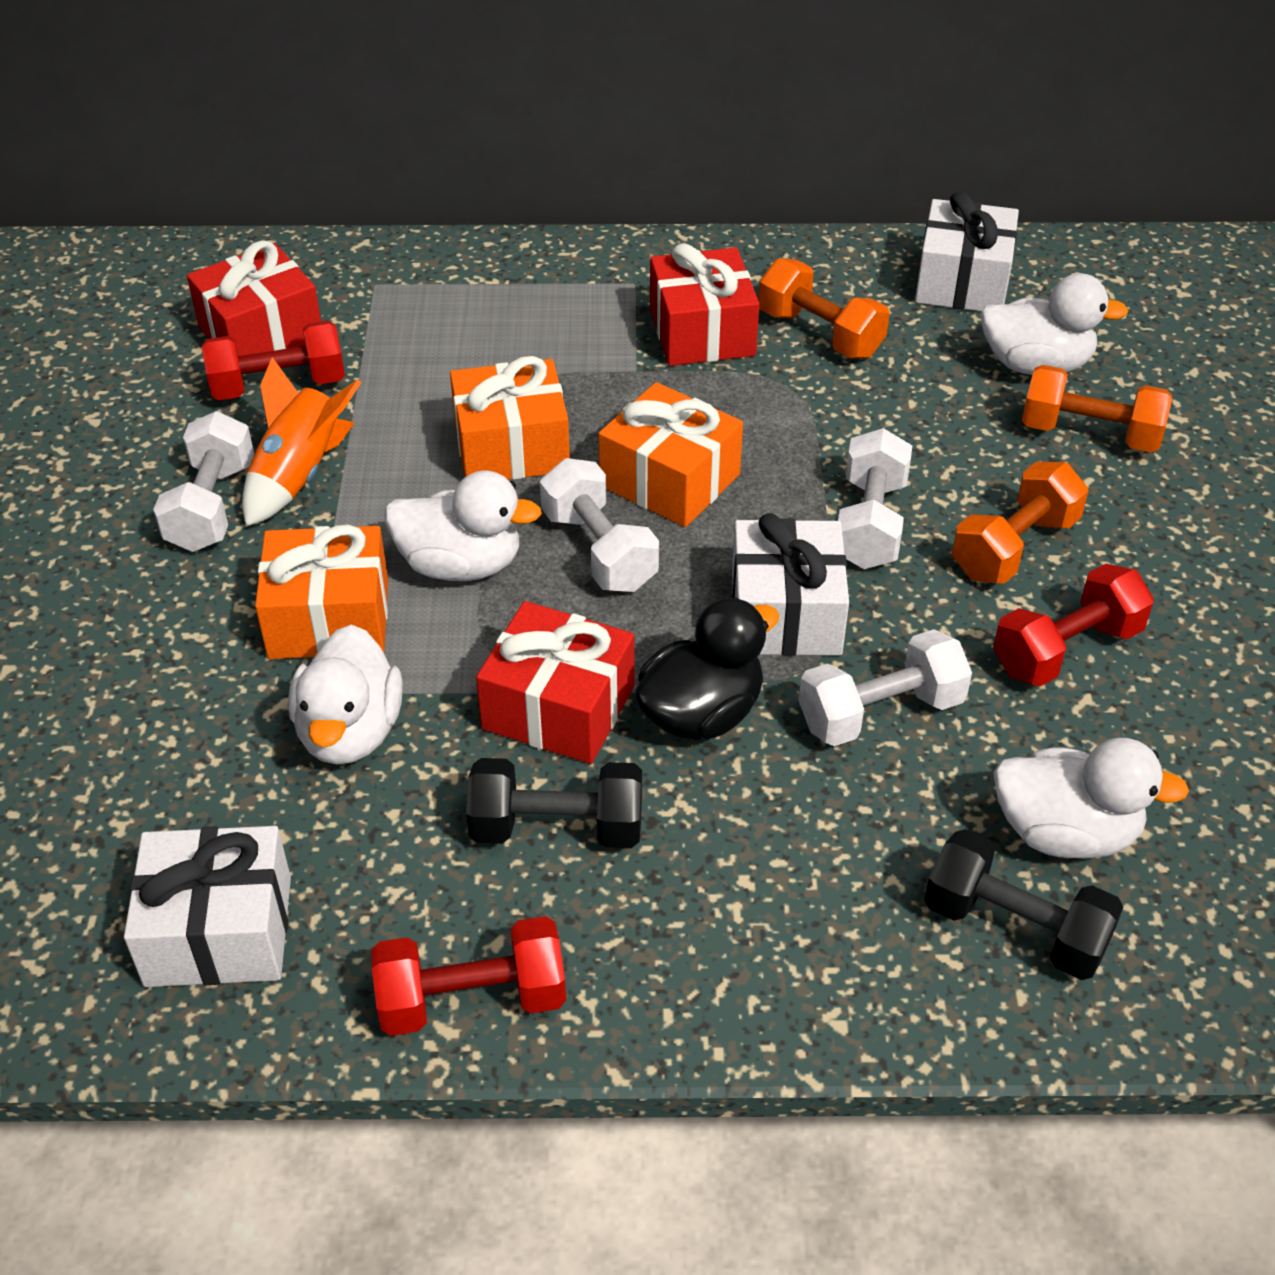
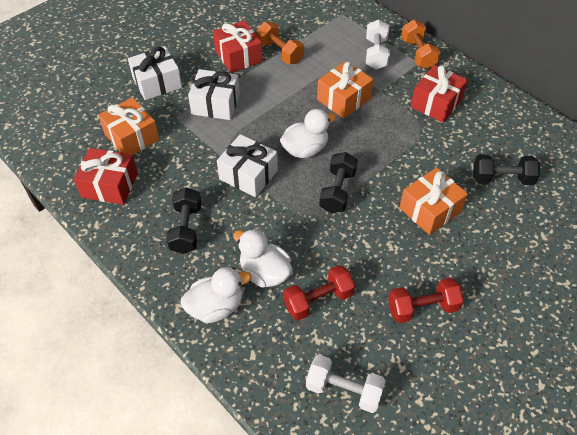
black duck: 1 -> 0
black dumbbell: 2 -> 3
orange dumbbell: 3 -> 2
orange rocket: 1 -> 0
red dumbbell: 3 -> 2
white duck: 4 -> 3
white dumbbell: 4 -> 2

